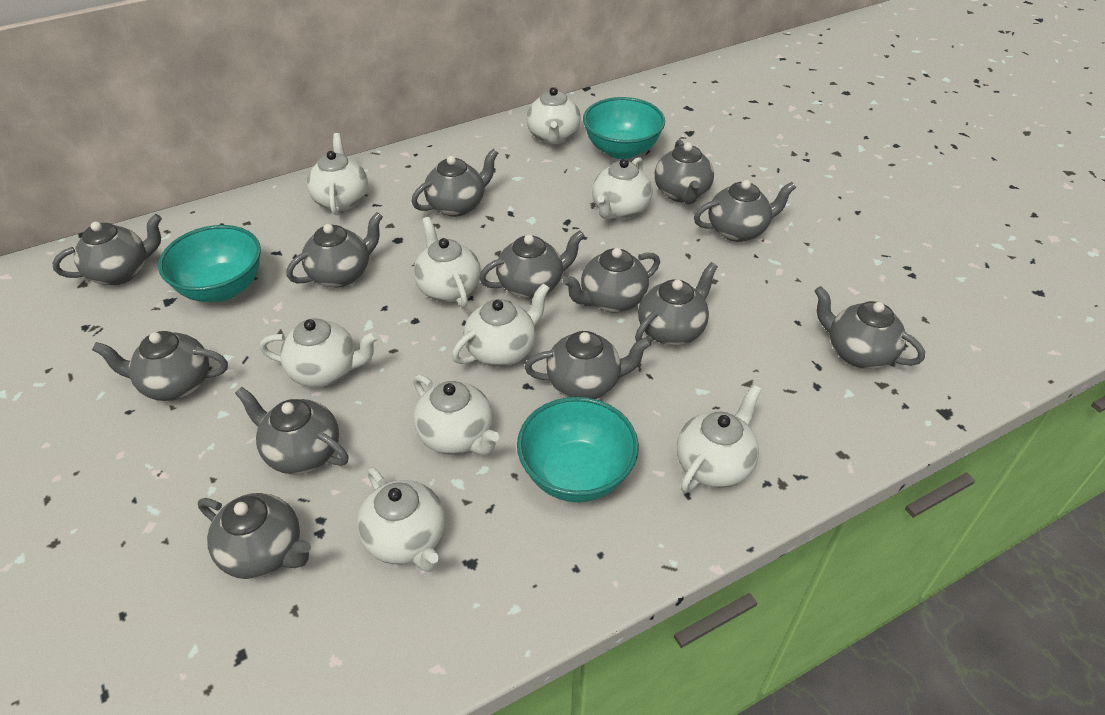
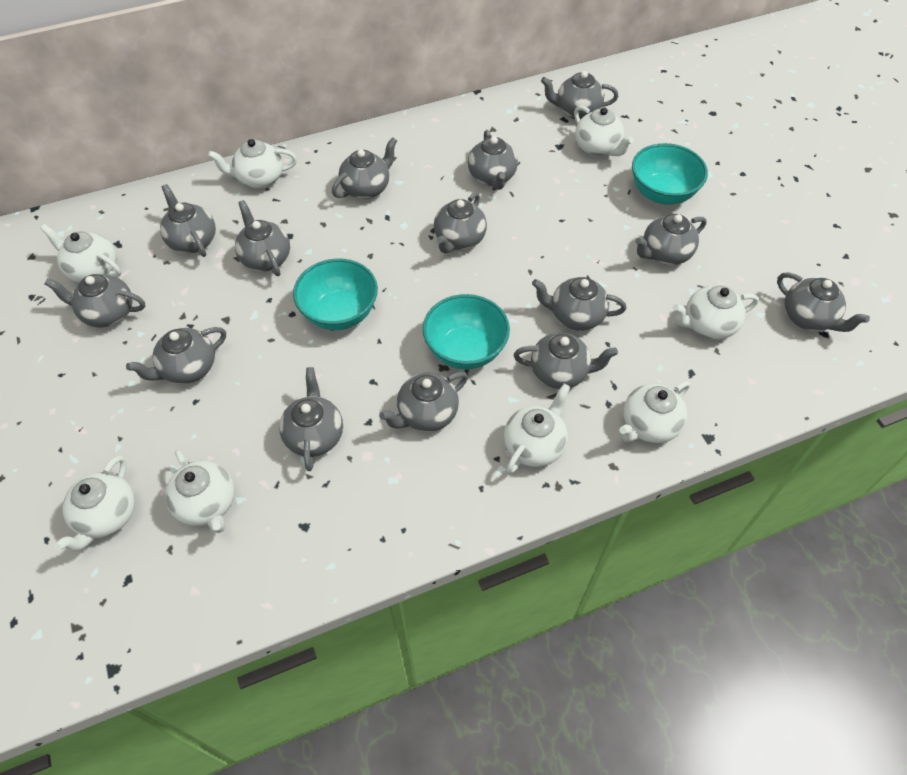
grey teapot: 13 -> 14
white teapot: 9 -> 8

